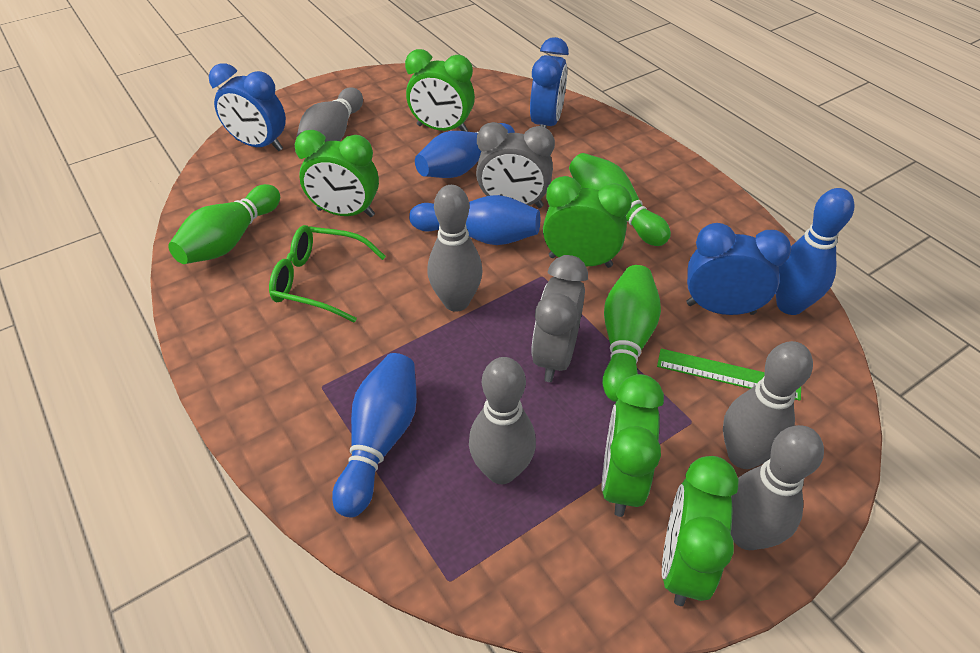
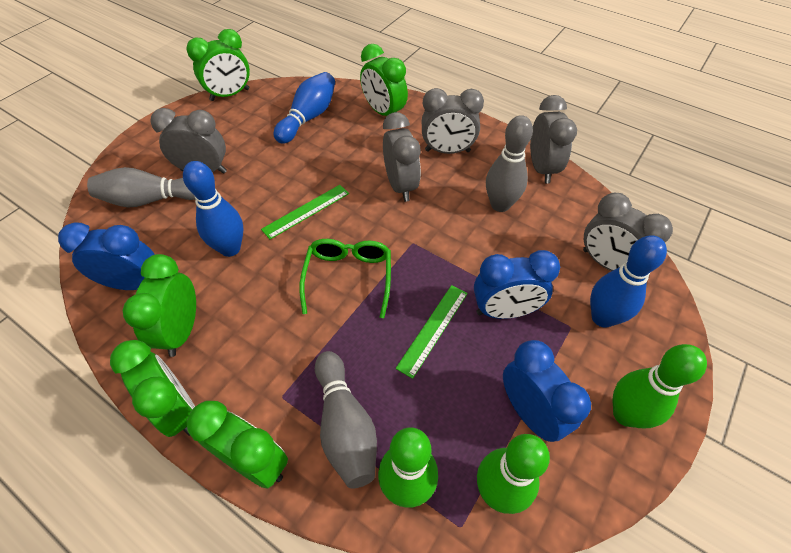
blue bowling pin: 4 -> 3
green ruler: 1 -> 2
grey bowling pin: 5 -> 3
grey clock: 2 -> 5

